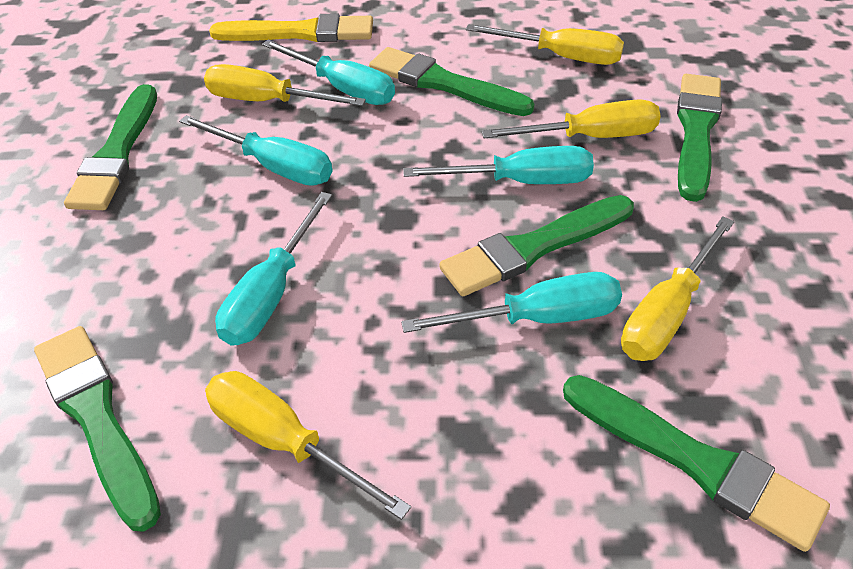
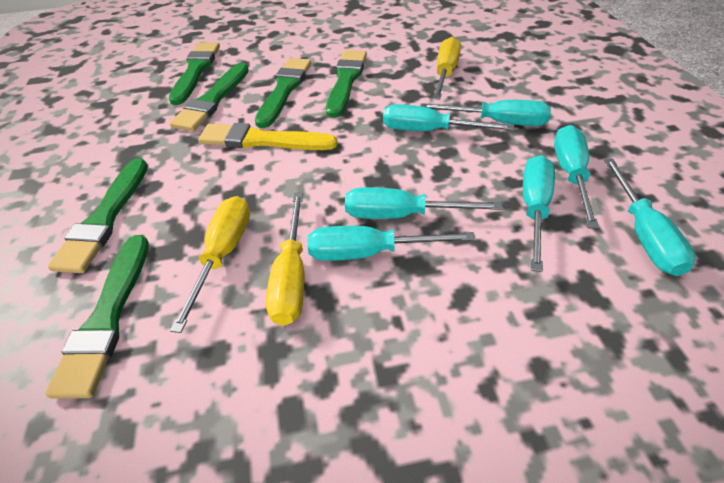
turquoise screwdriver: 5 -> 7
yellow screwdriver: 5 -> 3

